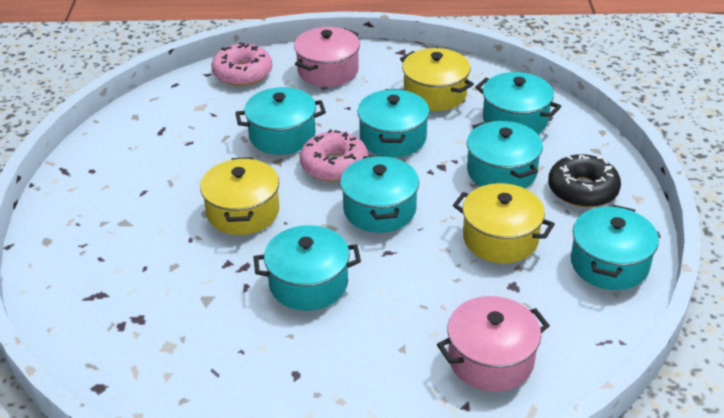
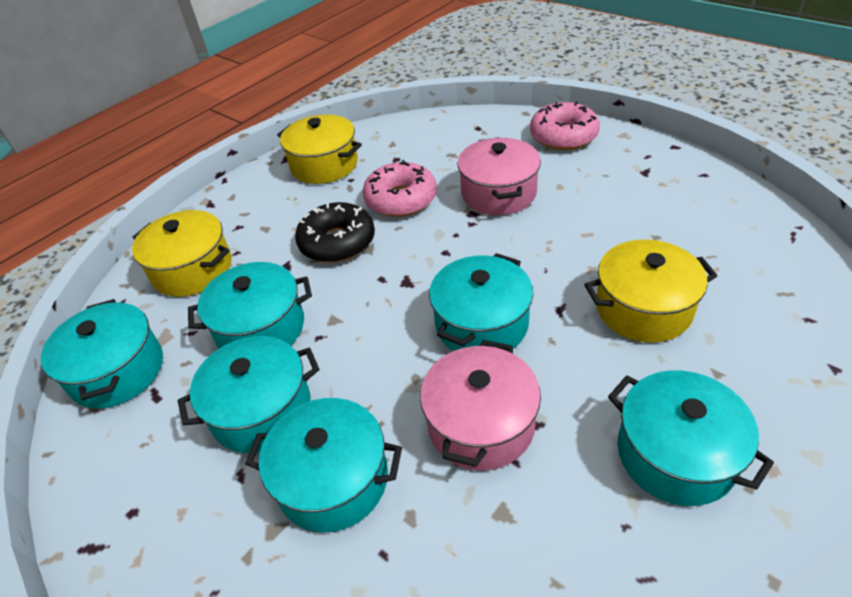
turquoise pot: 7 -> 6

